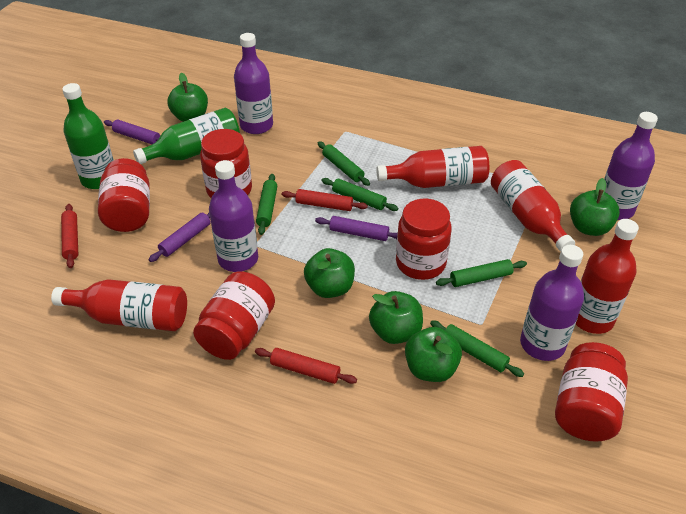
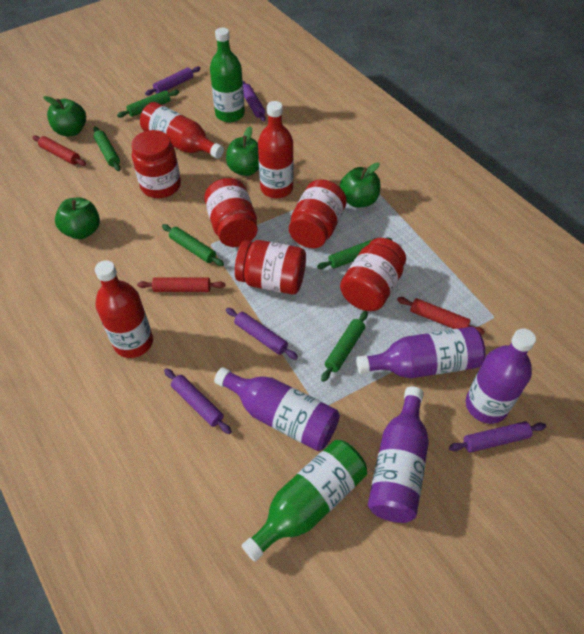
green apple: 5 -> 4
purple rolling pin: 3 -> 5
red bottle: 4 -> 3

